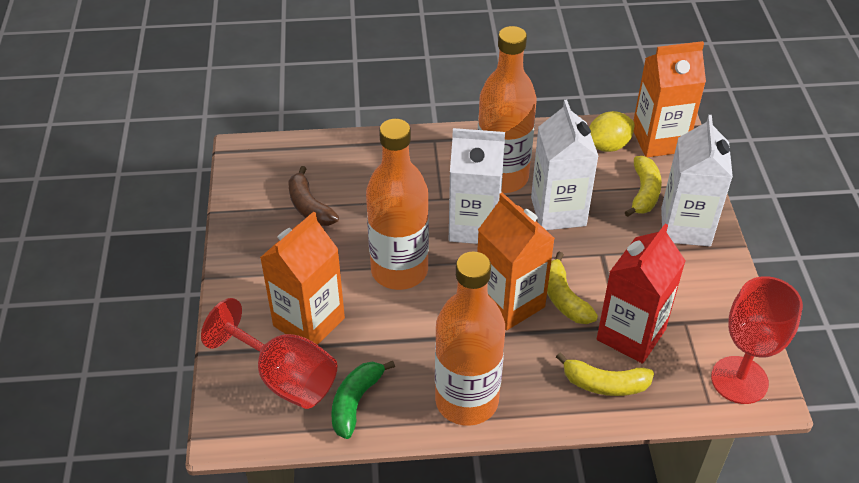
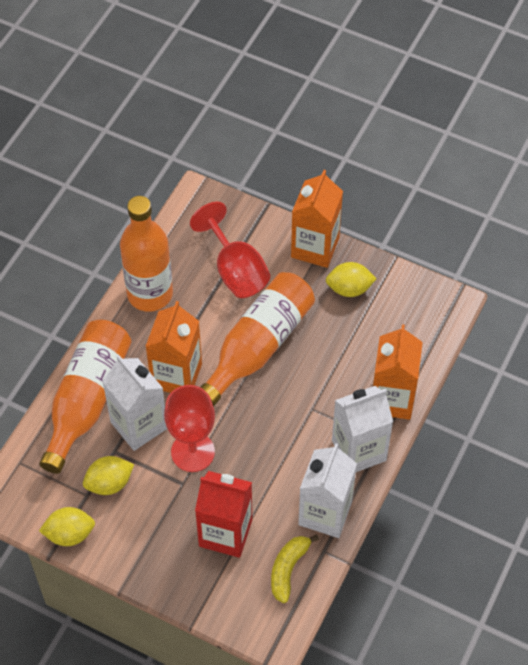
brown banana: 1 -> 0
green banana: 1 -> 0
yellow banana: 3 -> 1
yellow lemon: 1 -> 3

